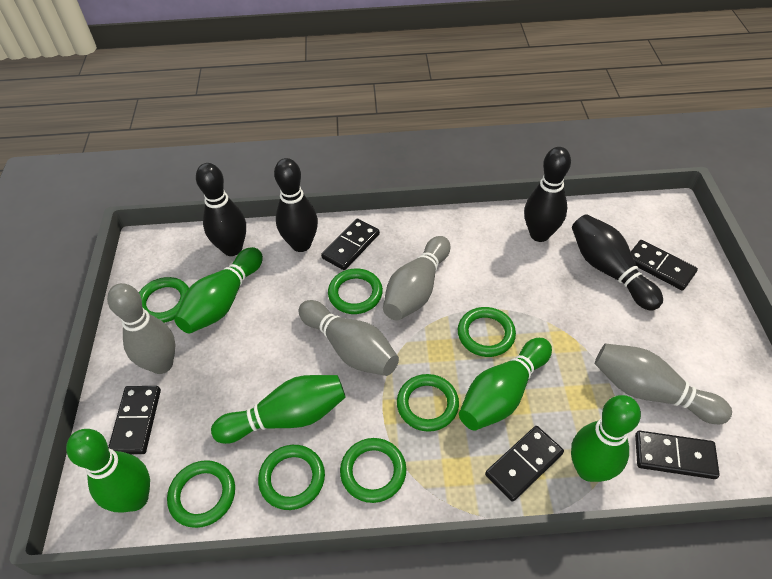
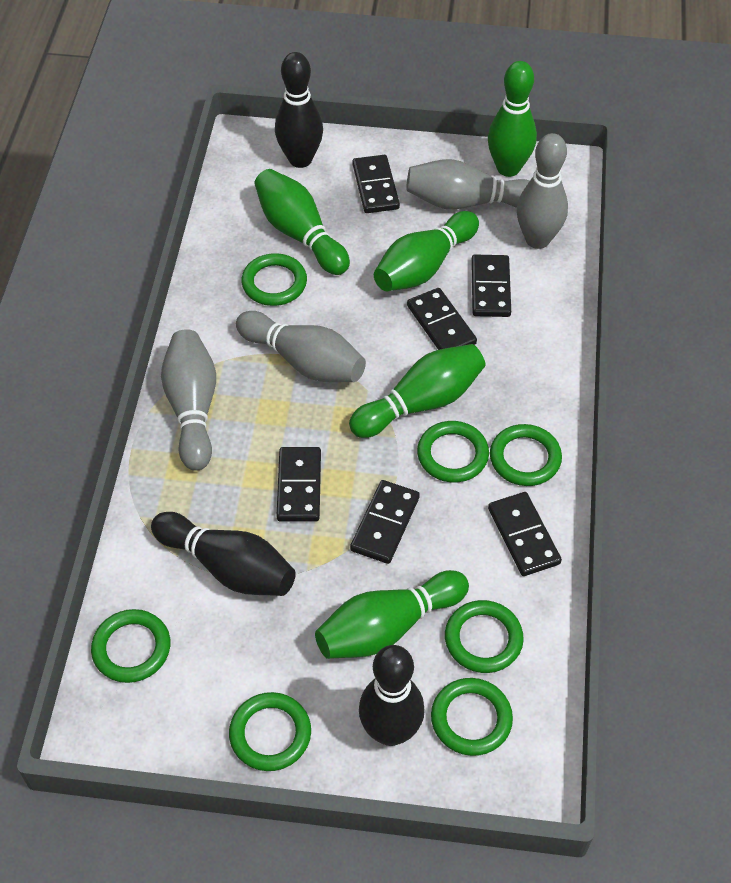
black bowling pin: 4 -> 3
black domino: 5 -> 6

